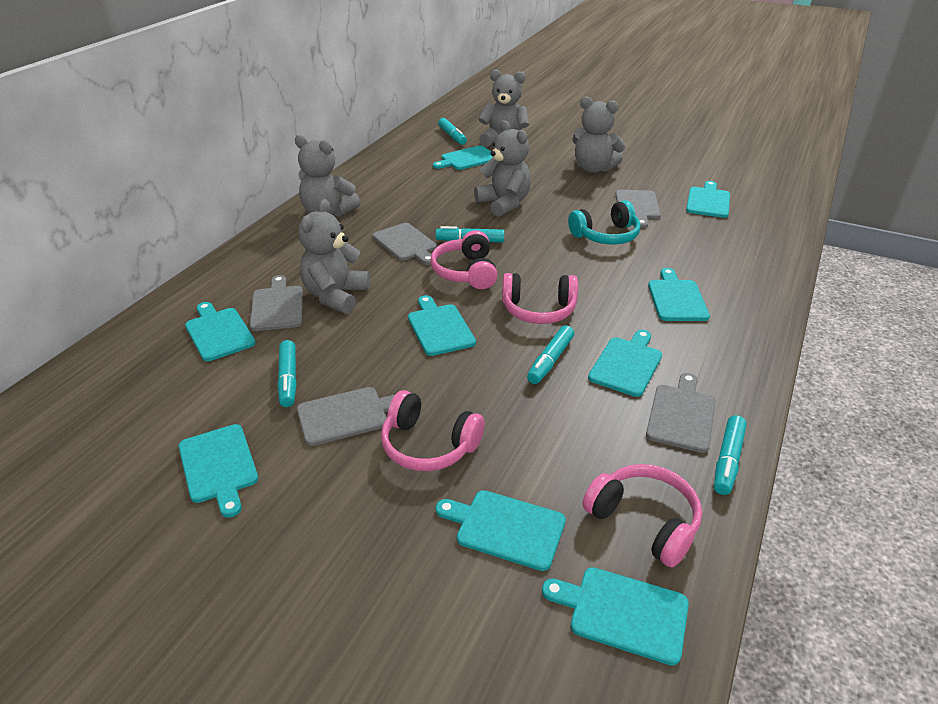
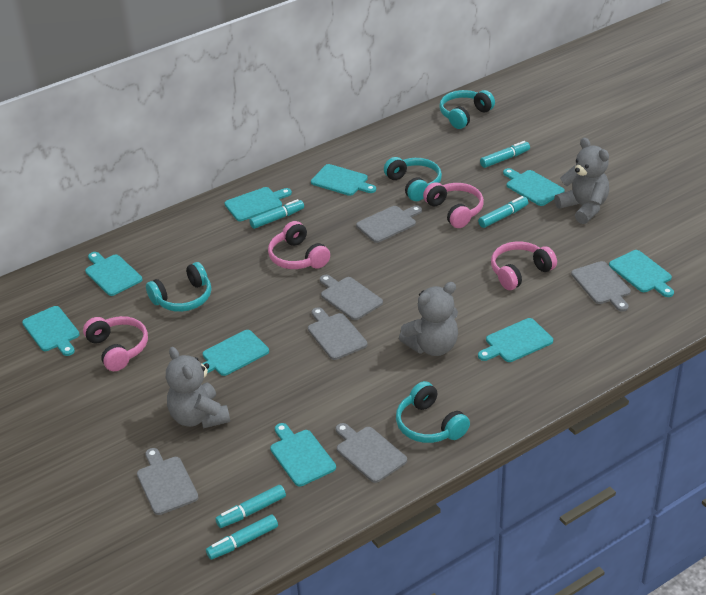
grey cutting board: 5 -> 6
grey teddy bear: 5 -> 3
turquoise headphones: 1 -> 4

